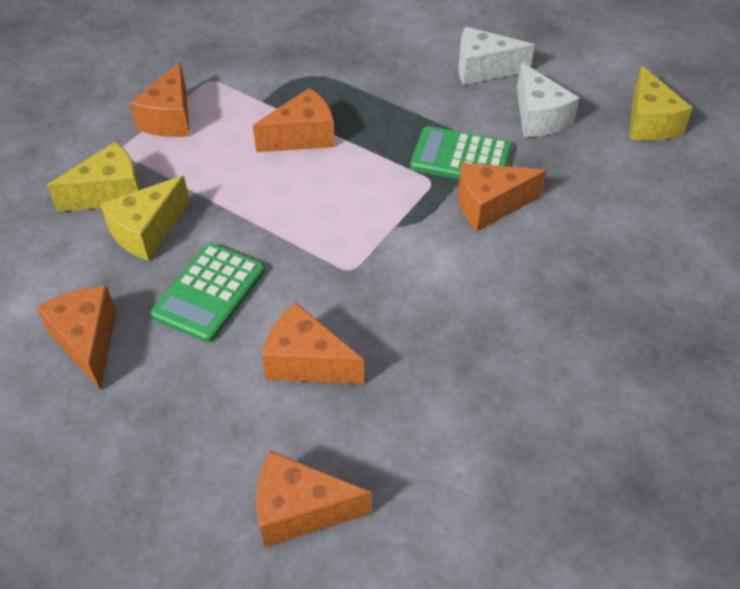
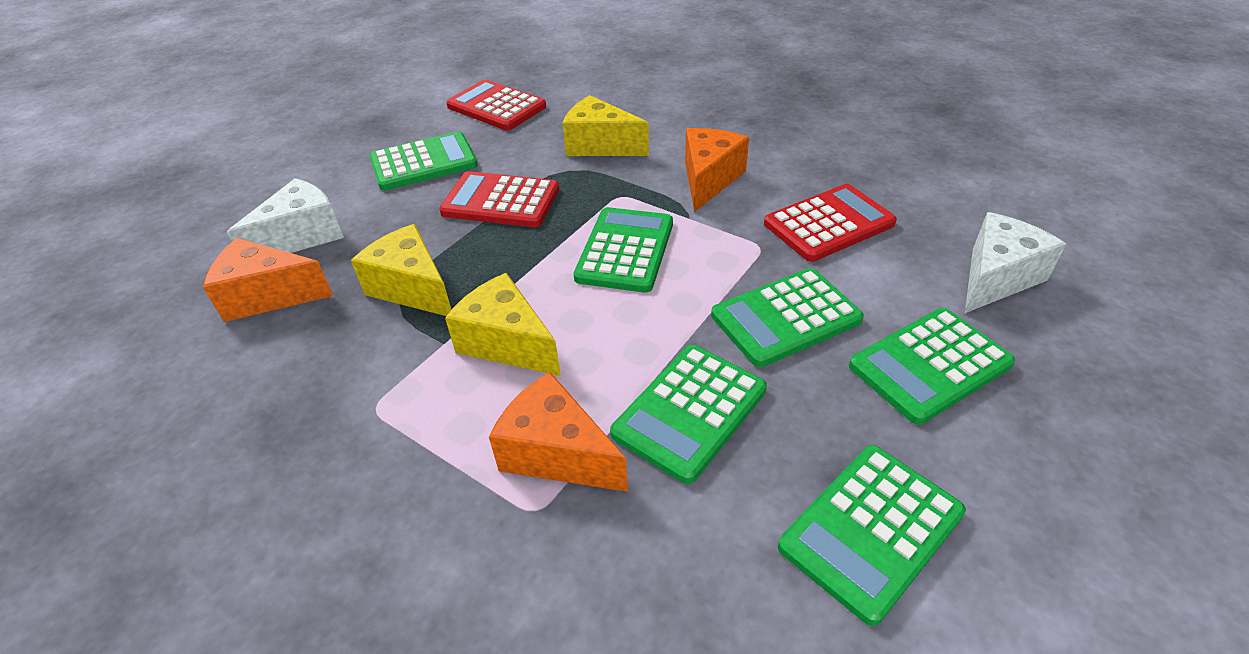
green calculator: 2 -> 6
orange cheese: 6 -> 3
red calculator: 0 -> 3

